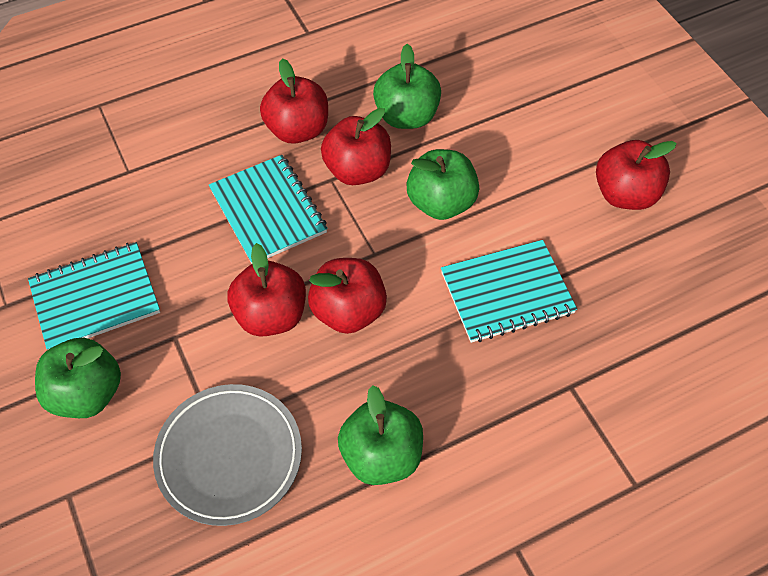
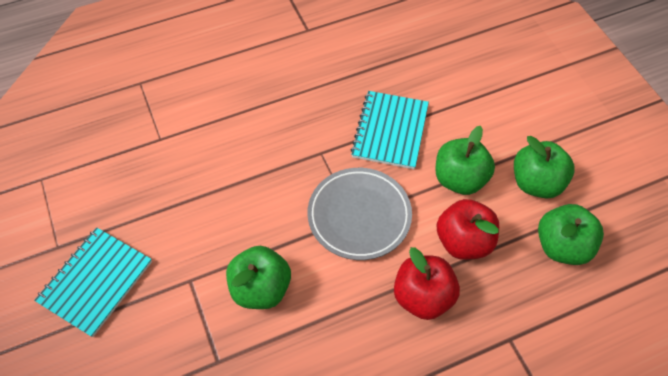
red apple: 5 -> 2
turquoise notebook: 3 -> 2

